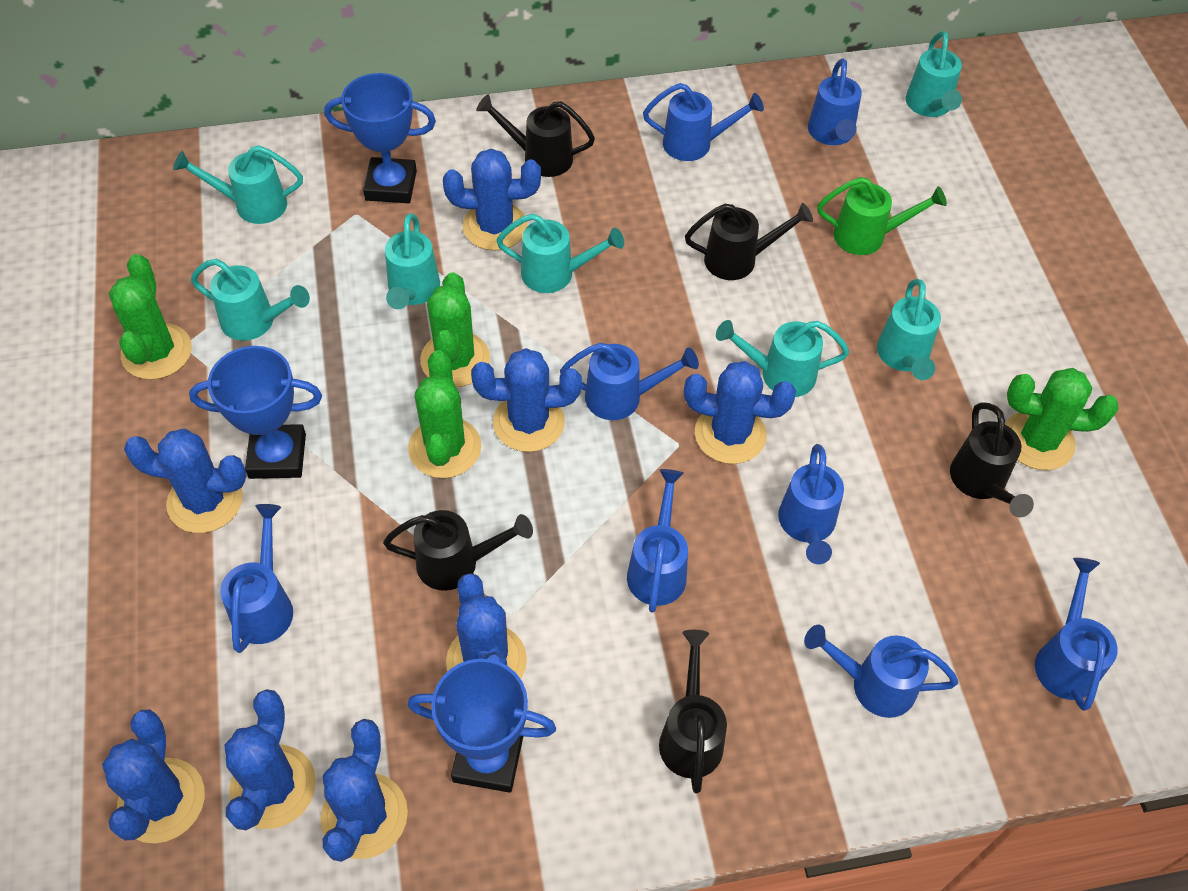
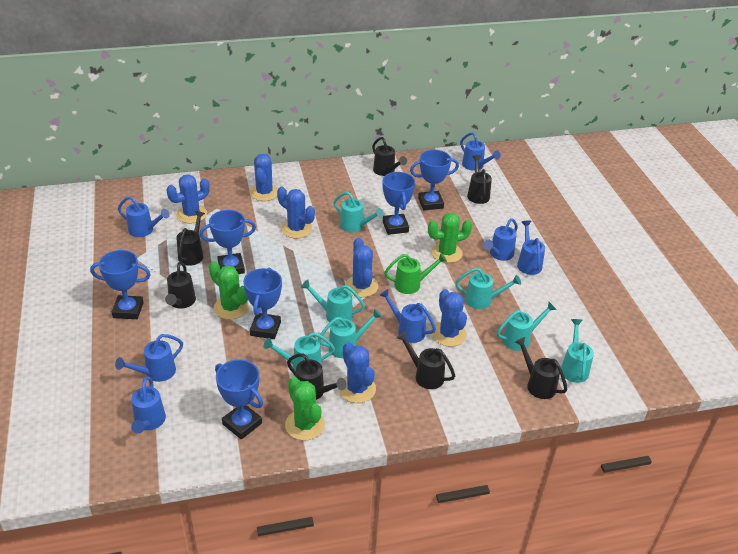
black watering can: 5 -> 7
blue cactus: 8 -> 6
blue trophy: 3 -> 6
blue watering can: 8 -> 7
green cactus: 4 -> 3

